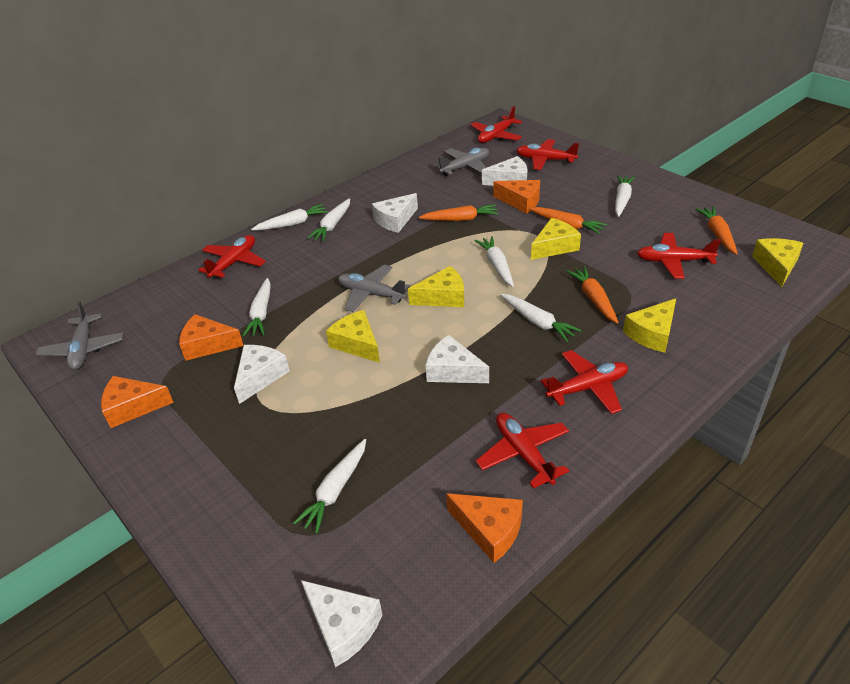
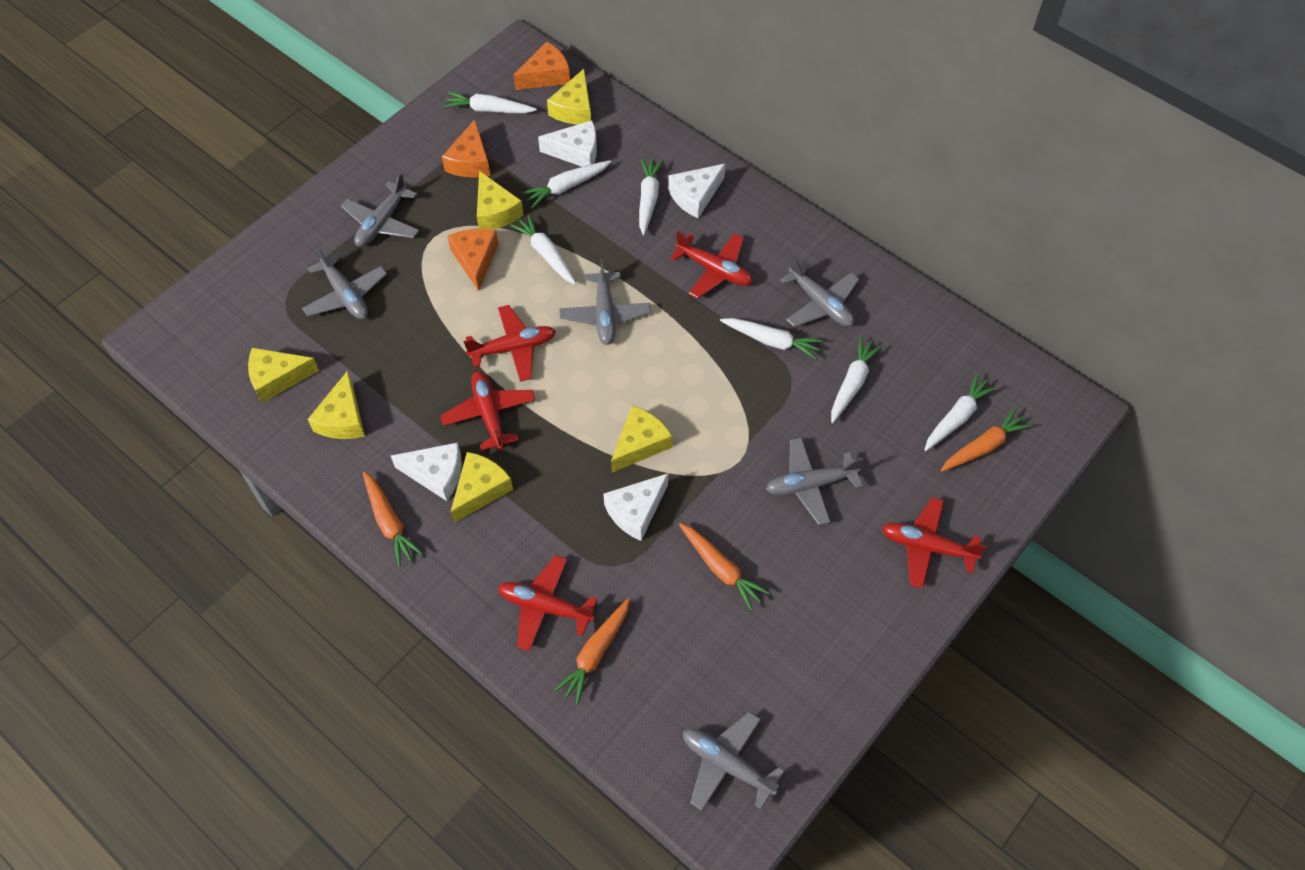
grey plane: 3 -> 6
orange cheese: 4 -> 3
red plane: 6 -> 5
white cheese: 5 -> 4
yellow cheese: 5 -> 6

